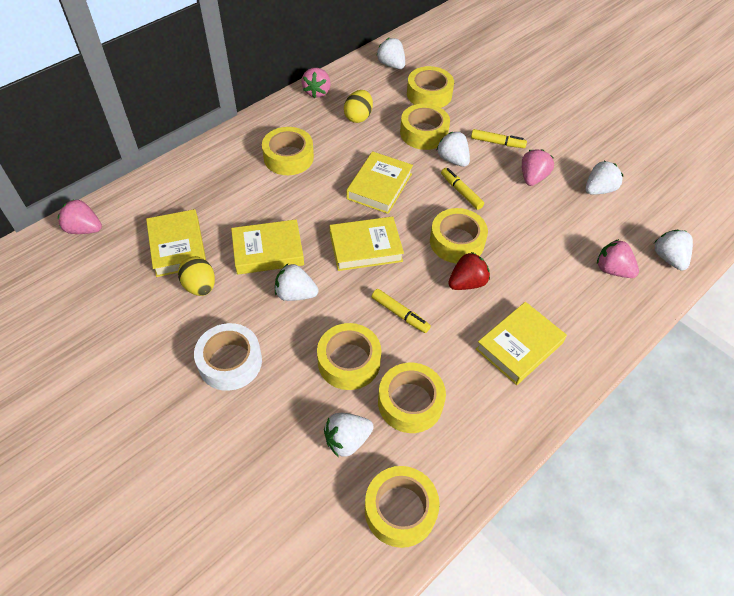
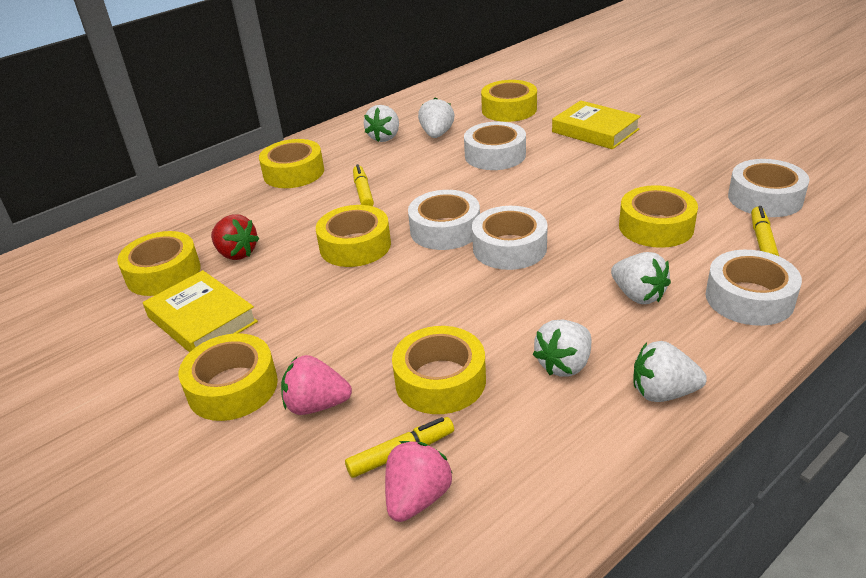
pink strawberry: 4 -> 2
white strawberry: 6 -> 5
white tape: 1 -> 5
yellow book: 5 -> 2
yellow egg: 2 -> 0

